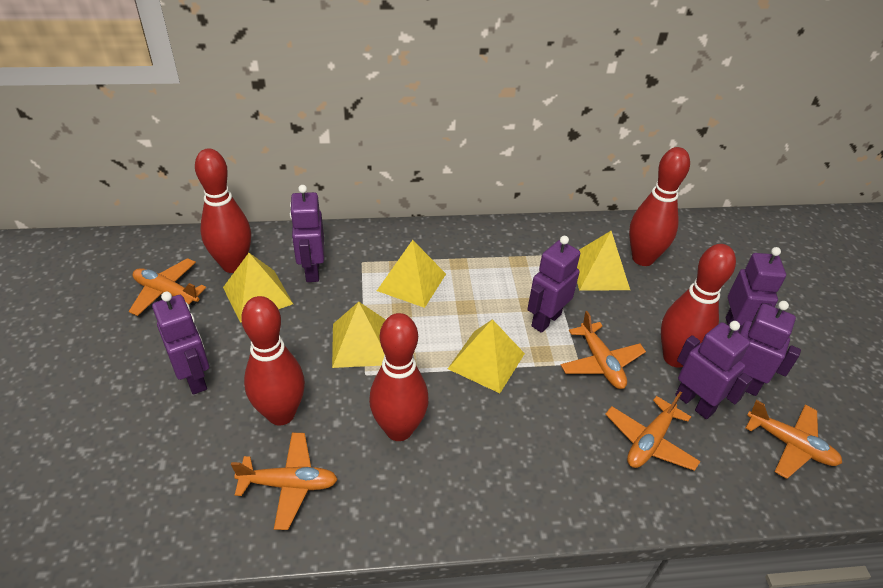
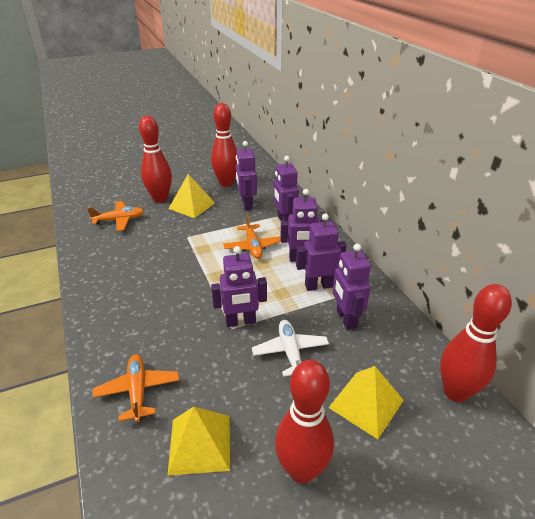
orange plane: 5 -> 3
red bowling pin: 5 -> 4
white plane: 0 -> 1
yellow pyramid: 5 -> 3

